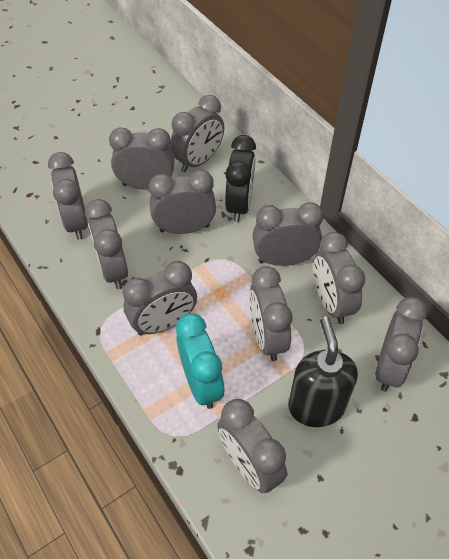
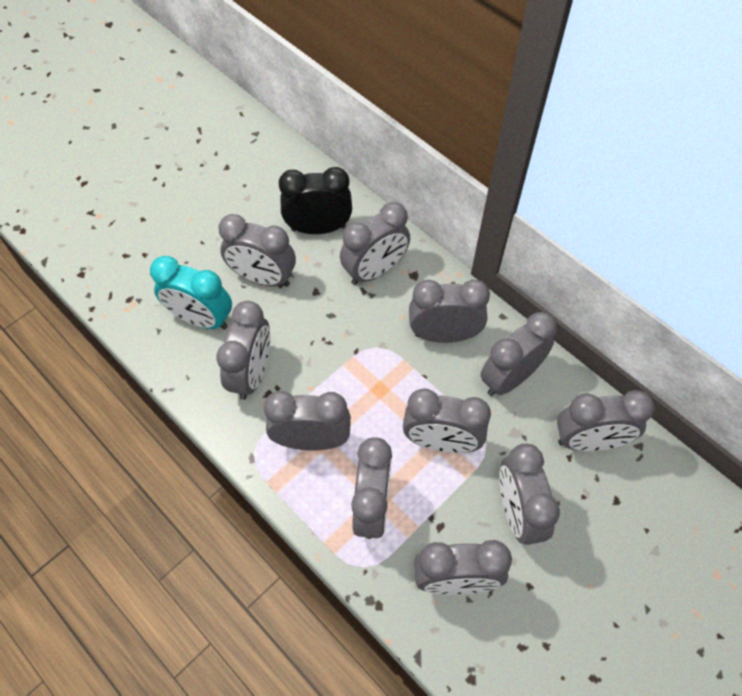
black soap dispenser: 1 -> 0

